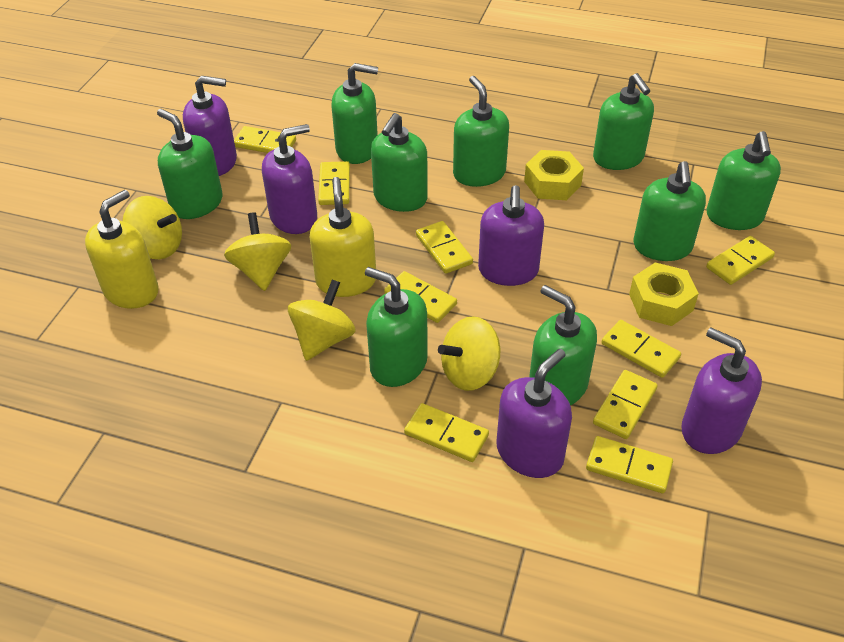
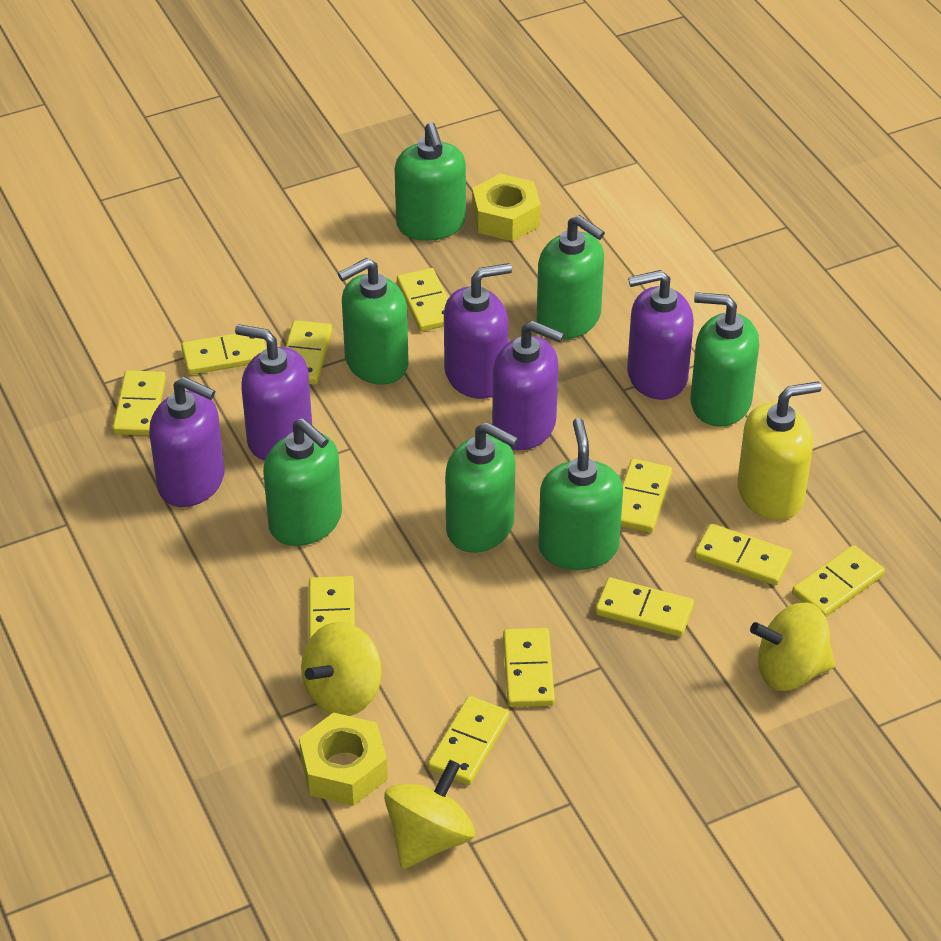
green soap dispenser: 9 -> 7
yellow domino: 9 -> 11
yellow soap dispenser: 2 -> 1
yellow spinning top: 4 -> 3

